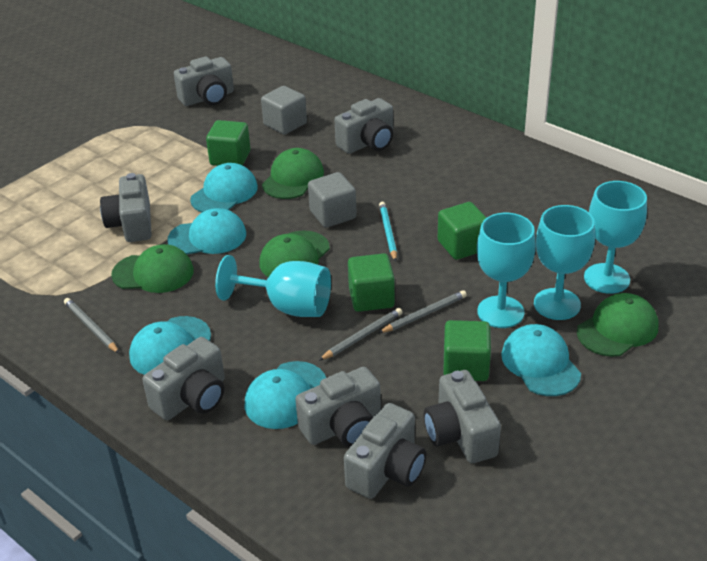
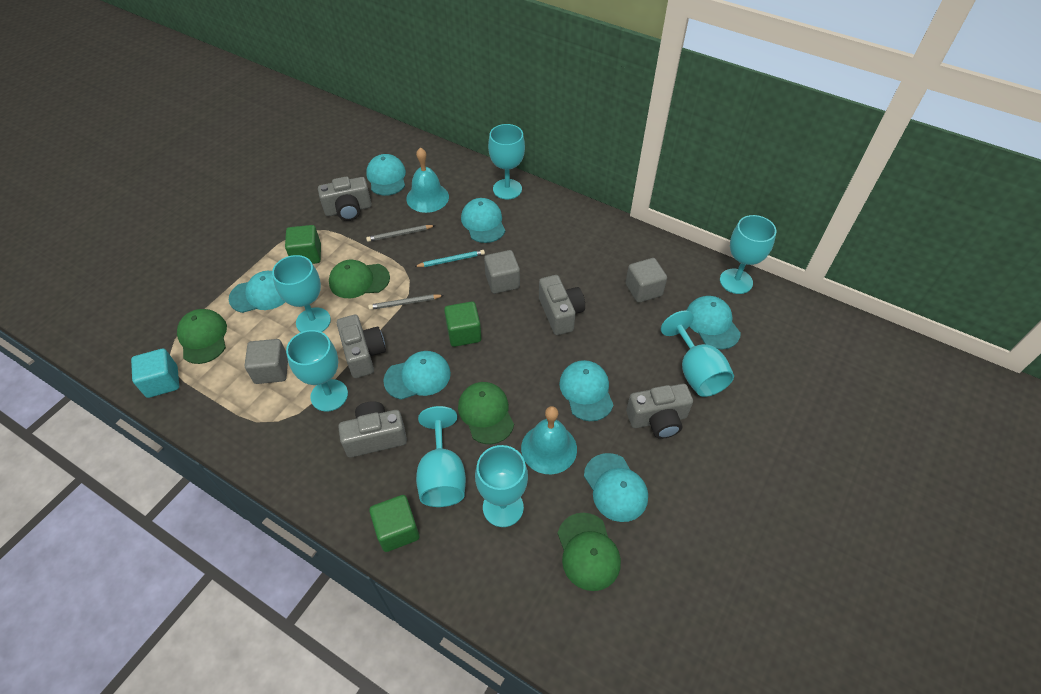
green cube: 4 -> 3
grey camera: 7 -> 5
grey cube: 2 -> 3
grey pencil: 3 -> 2
turquoise bell: 0 -> 2
turquoise cap: 5 -> 7
turquoise cube: 0 -> 1
turquoise goblet: 4 -> 7

